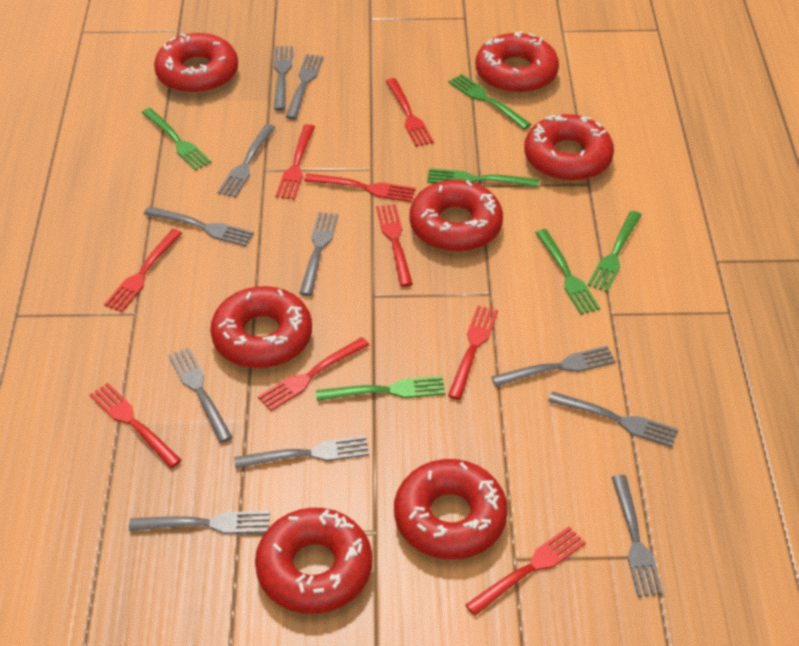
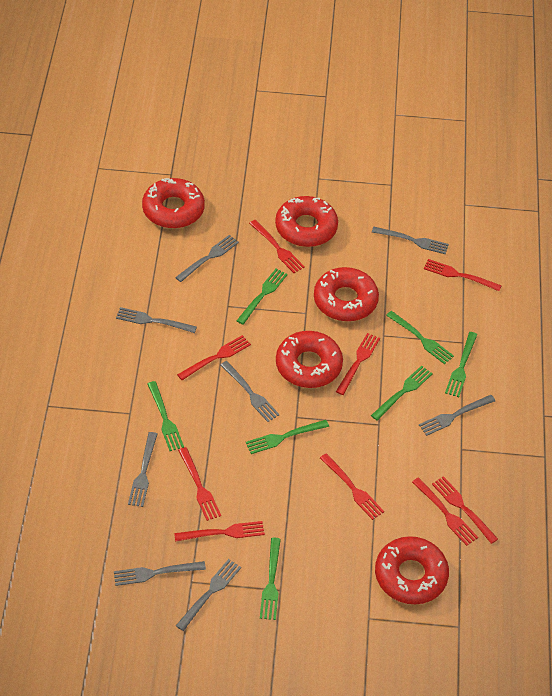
green fork: 6 -> 7
grey fork: 11 -> 8
red donut: 7 -> 5

